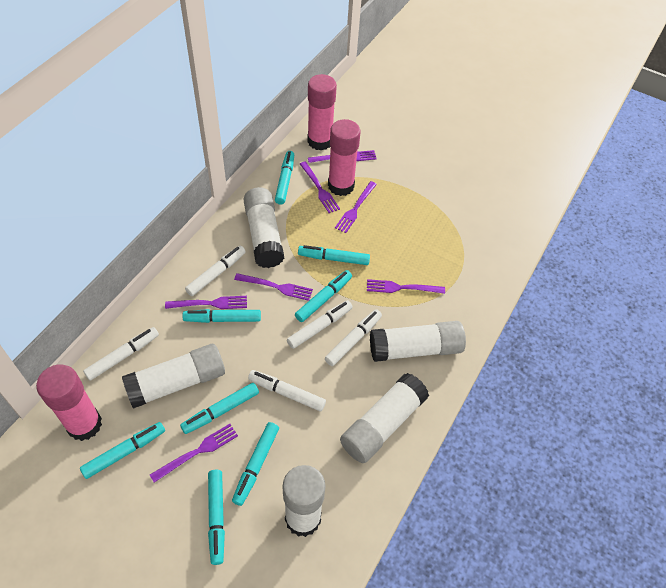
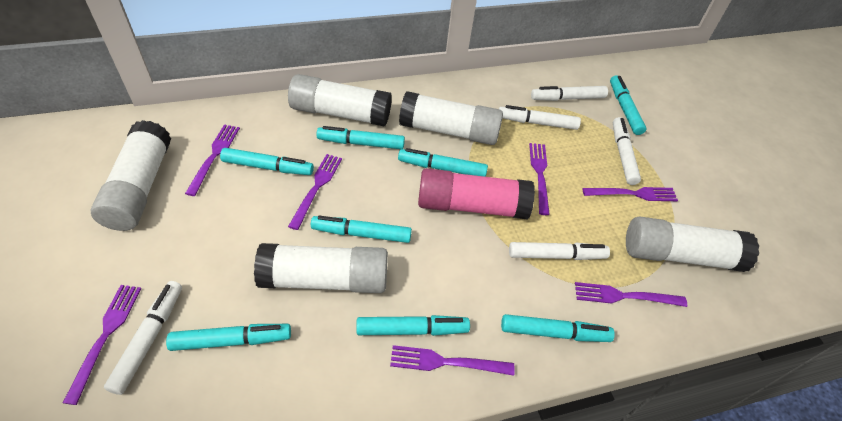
pink glue stick: 3 -> 1

